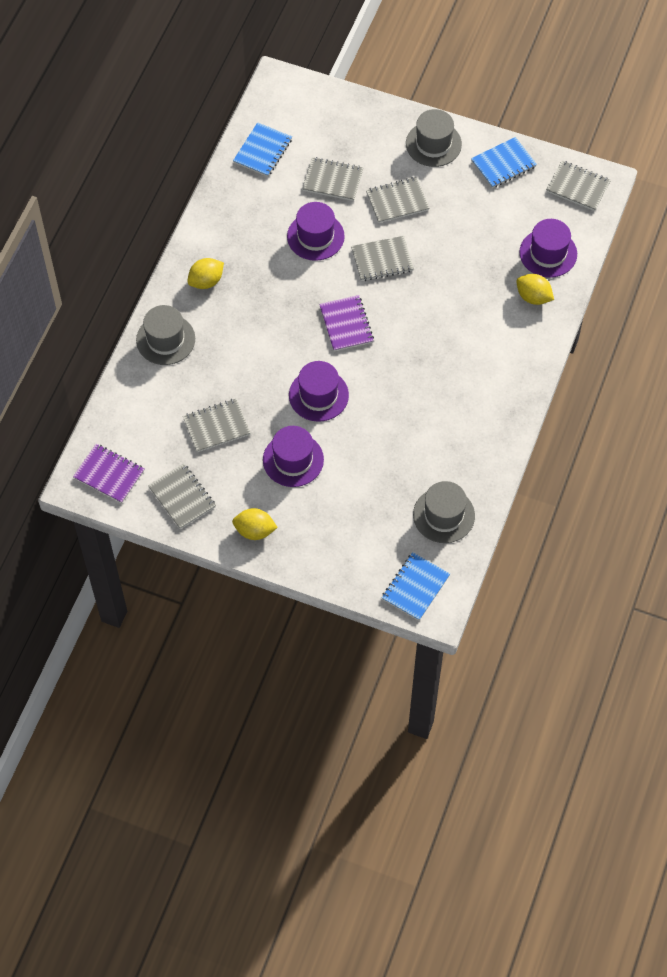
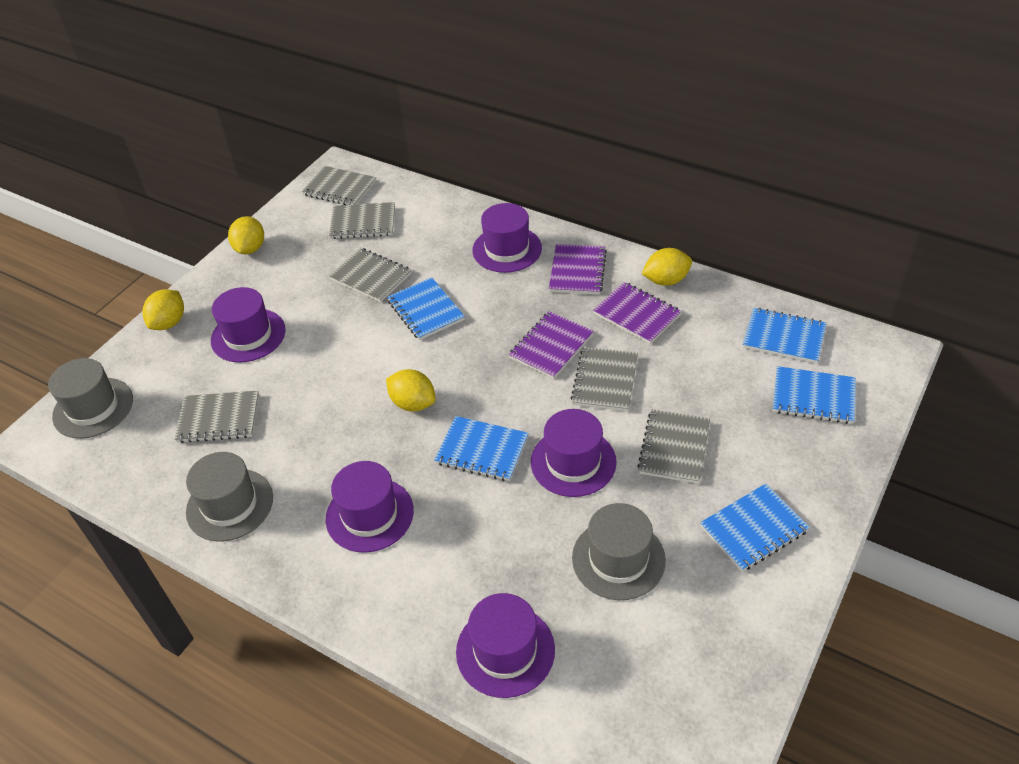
blue notebook: 3 -> 5
purple hat: 4 -> 5
purple notebook: 2 -> 3
yellow lemon: 3 -> 4

